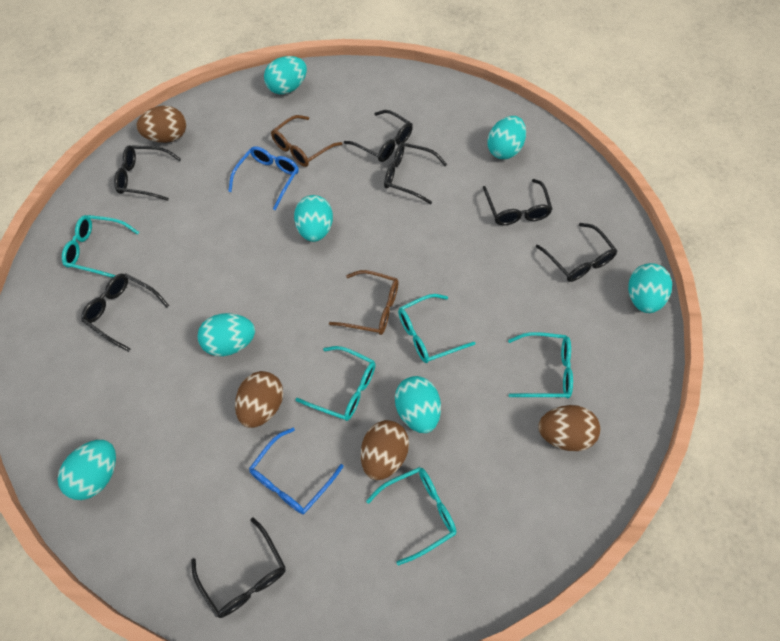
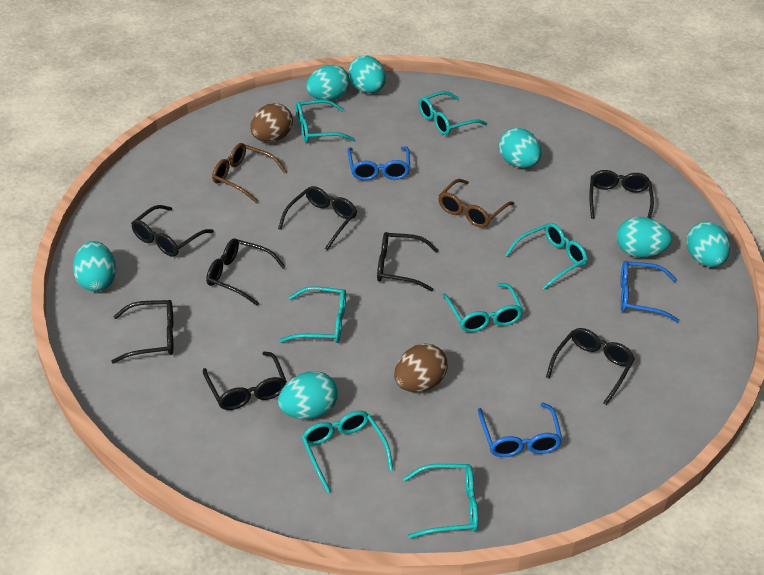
black glasses: 7 -> 8
blue glasses: 2 -> 3
brown egg: 4 -> 2
turquoise glasses: 5 -> 7

